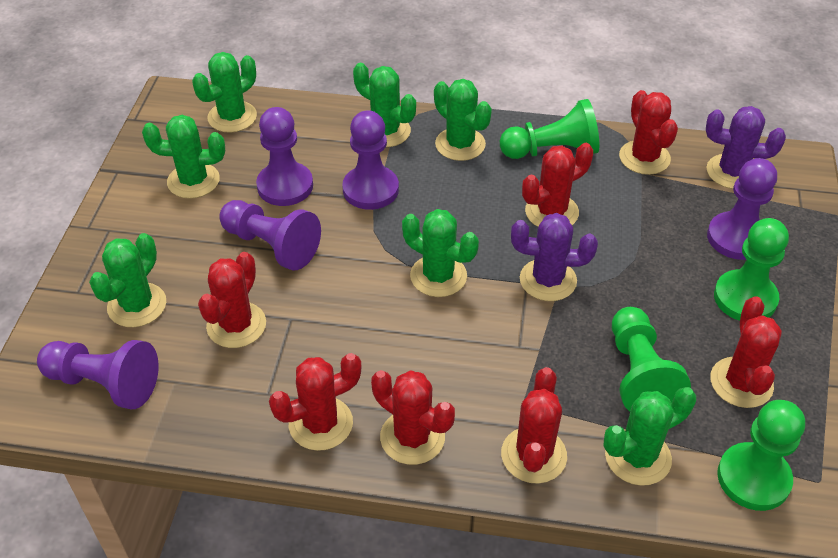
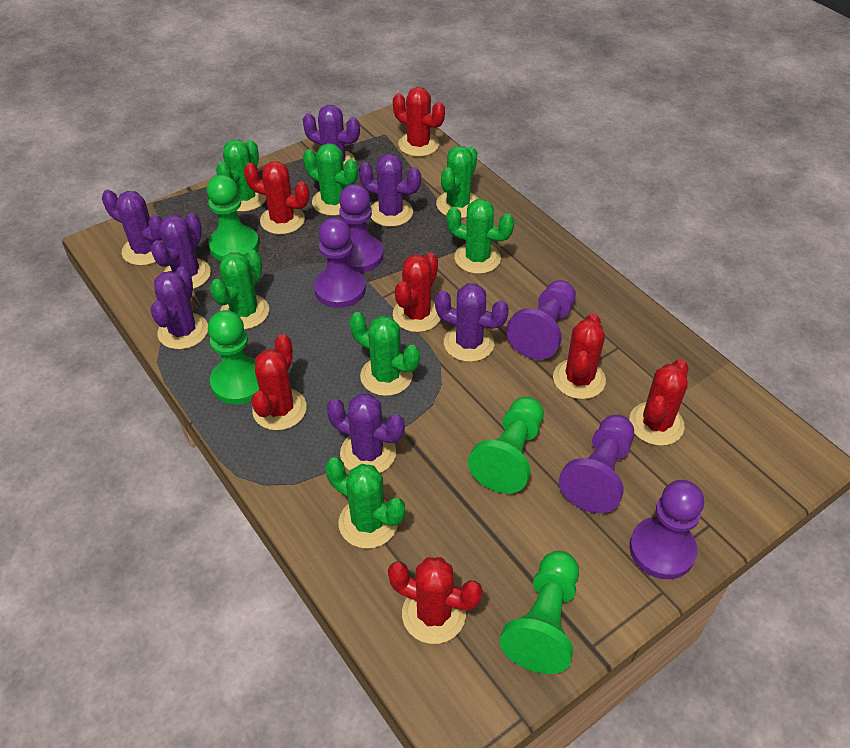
purple cactus: 2 -> 7

